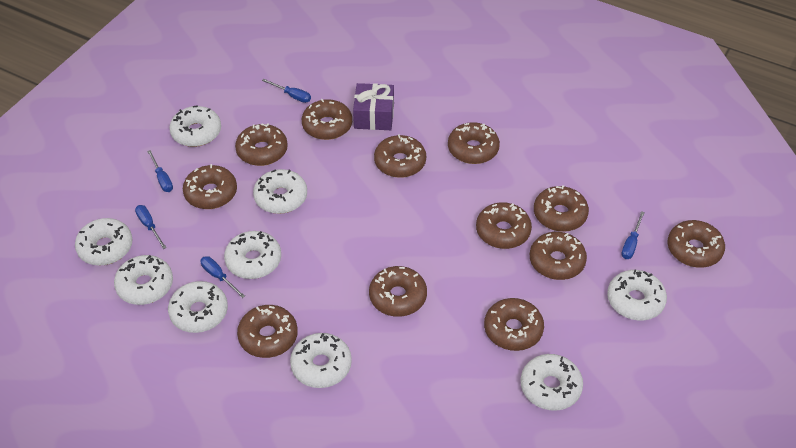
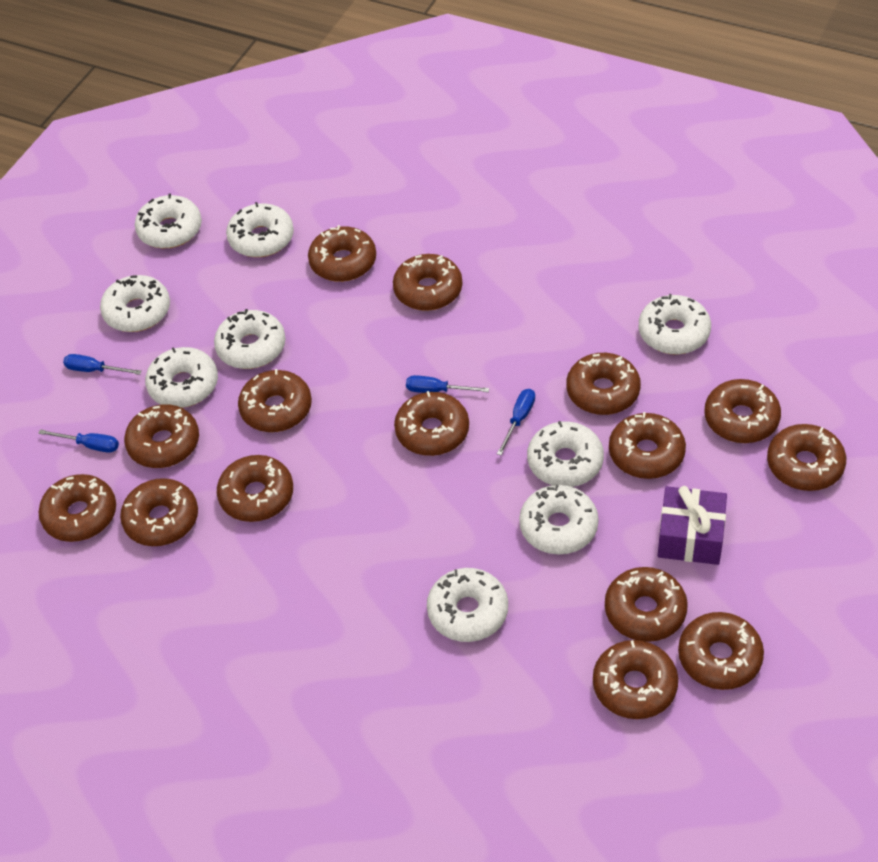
blue screwdriver: 5 -> 4
brown donut: 12 -> 15

